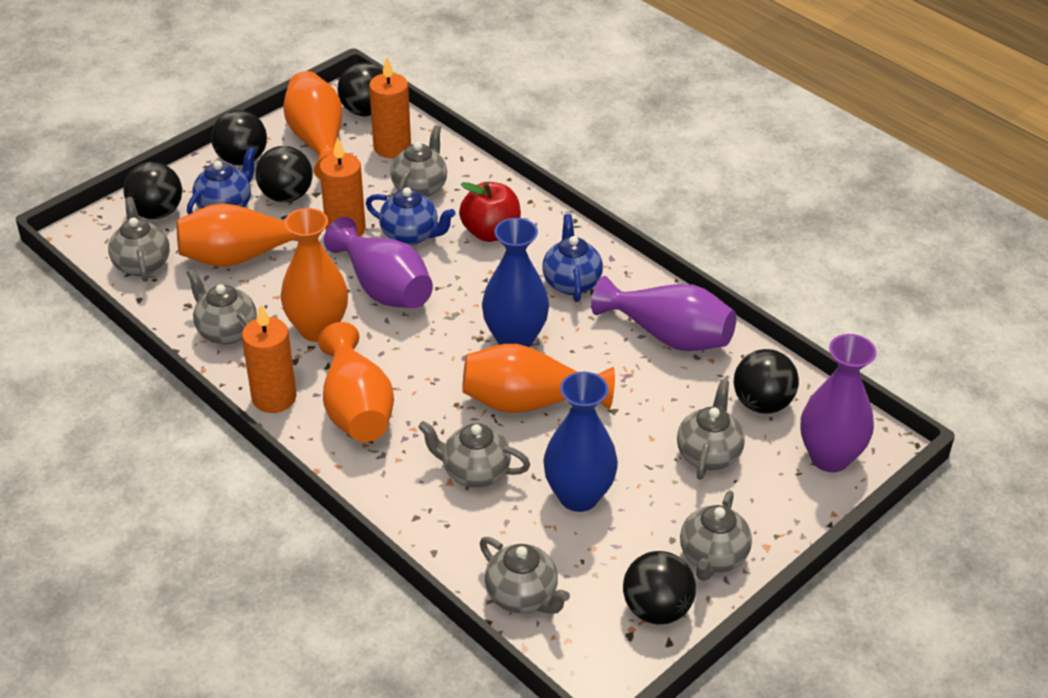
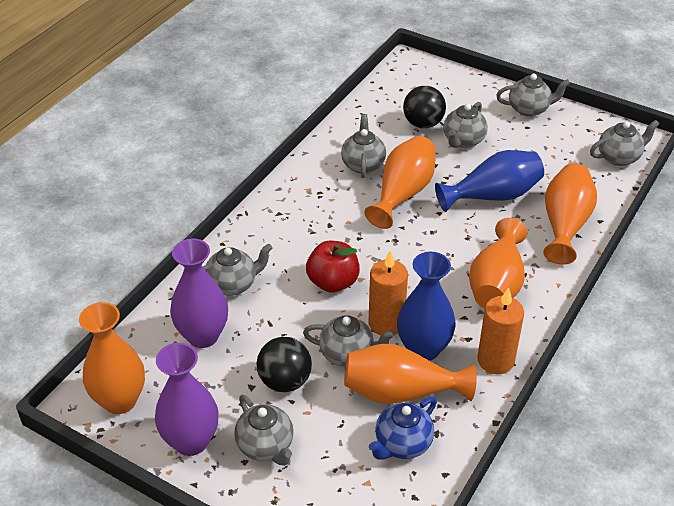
black ball: 6 -> 2
blue teapot: 3 -> 1
orange candle: 3 -> 2
purple vase: 3 -> 2

